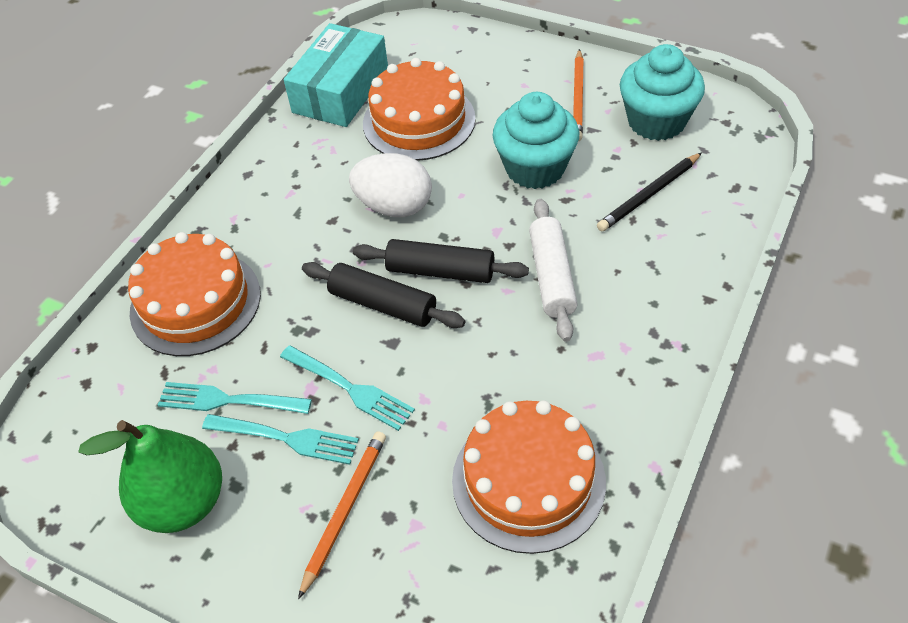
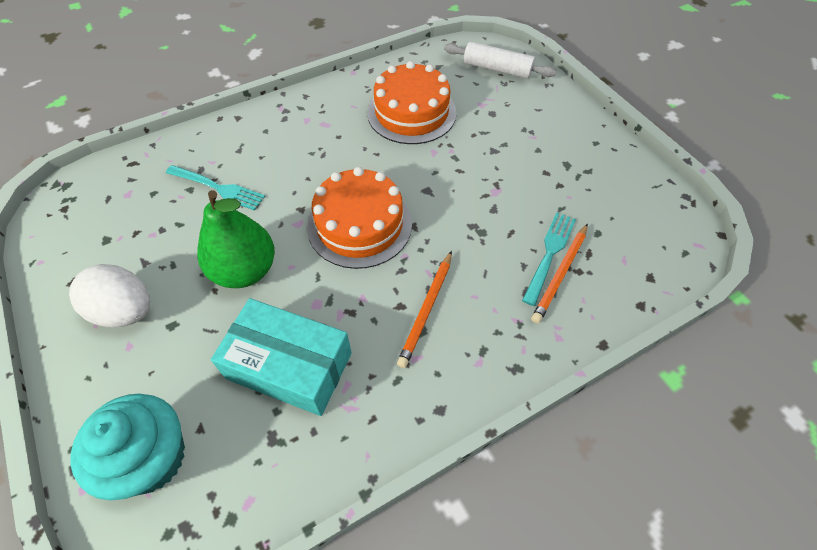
black pencil: 1 -> 0
black rolling pin: 2 -> 0
orange cake: 3 -> 2
turquoise cupcake: 2 -> 1
turquoise fork: 3 -> 2

